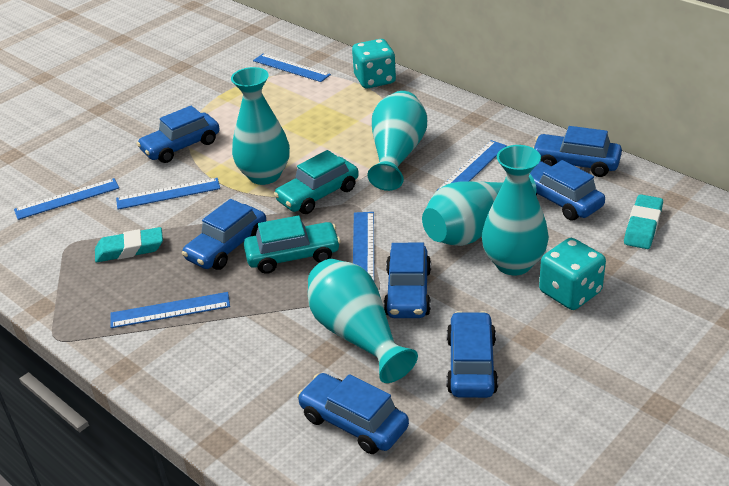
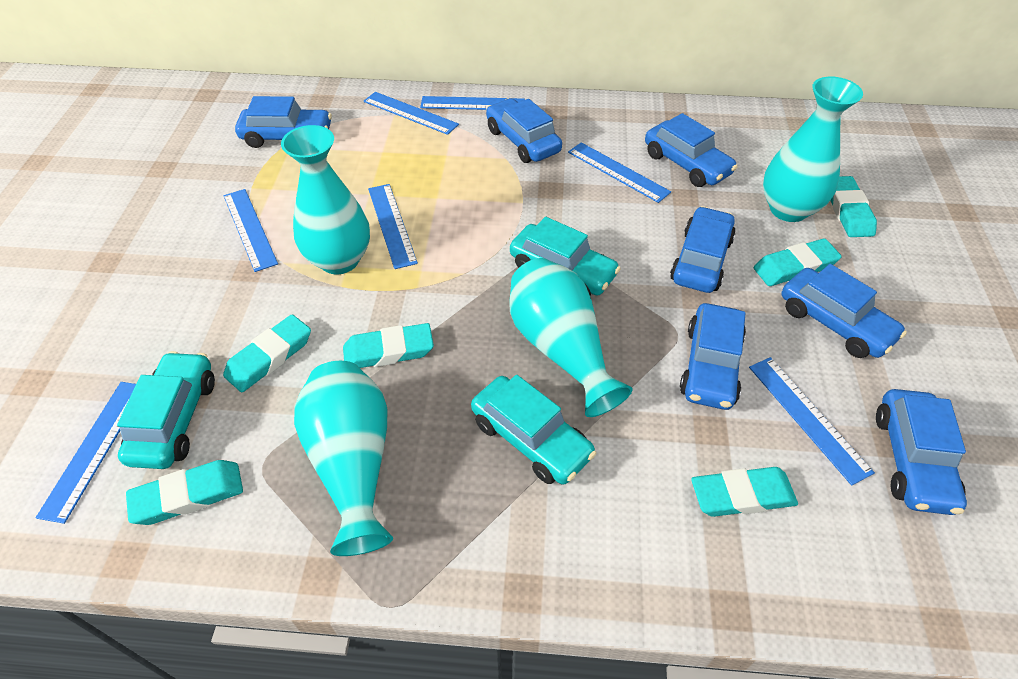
blue ruler: 6 -> 7
turquoise car: 2 -> 3
turquoise dice: 2 -> 0
turquoise eraser: 2 -> 6
turquoise vase: 5 -> 4

